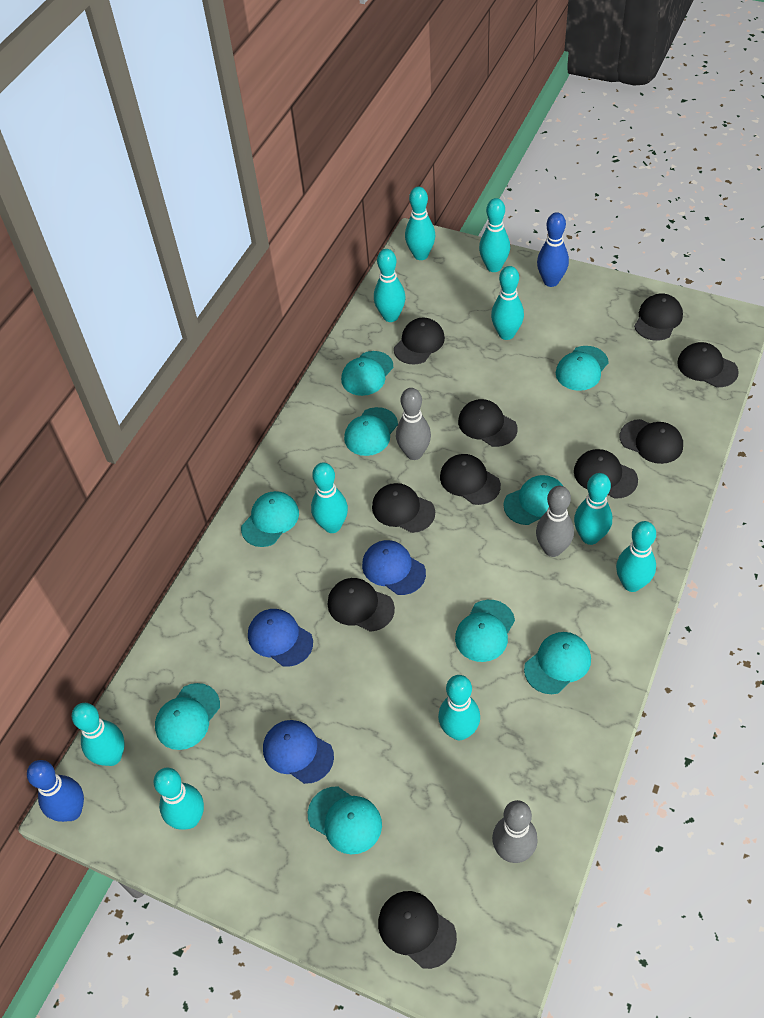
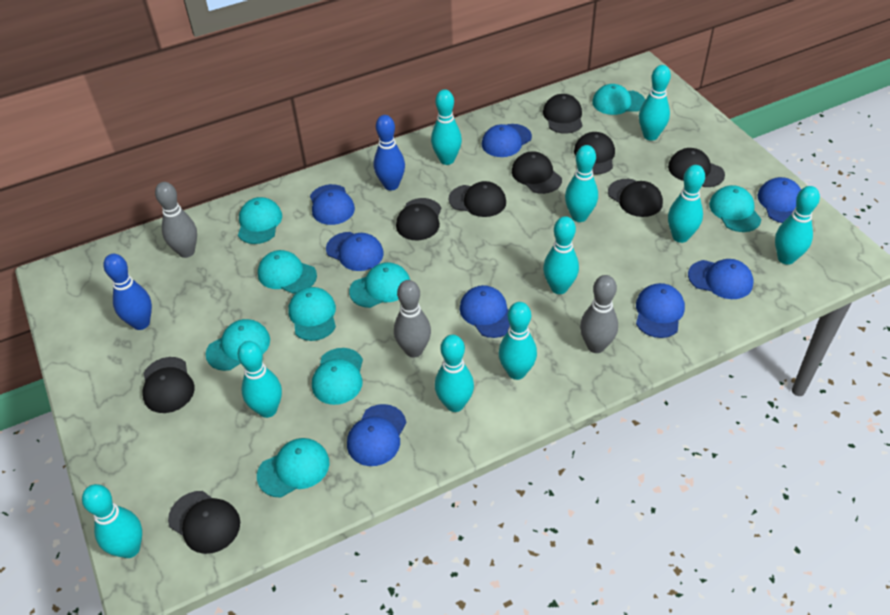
black cap: 10 -> 9
blue cap: 3 -> 8

